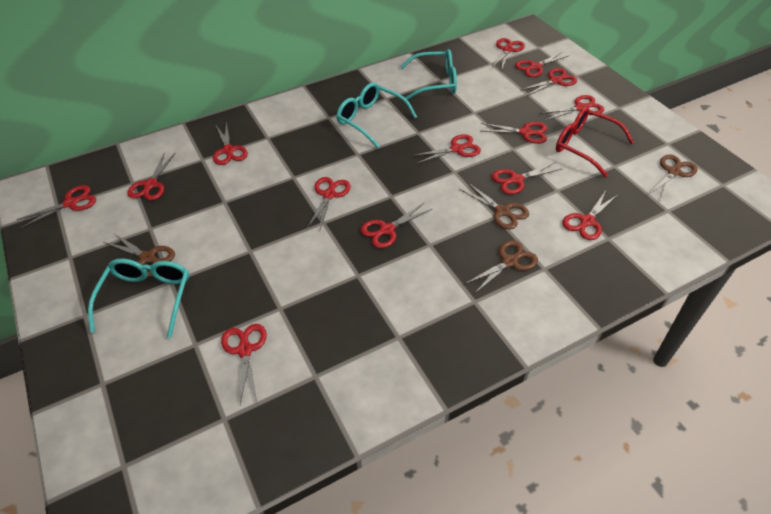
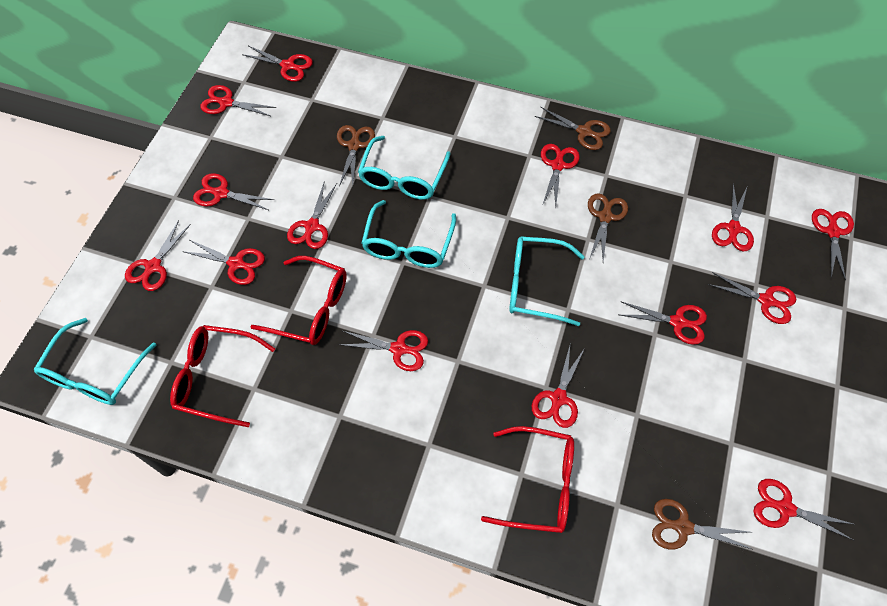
red glasses: 1 -> 3
turquoise glasses: 3 -> 4

